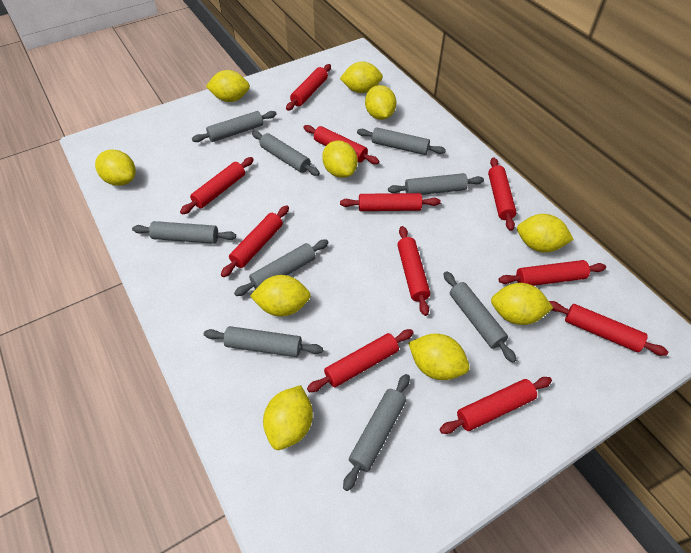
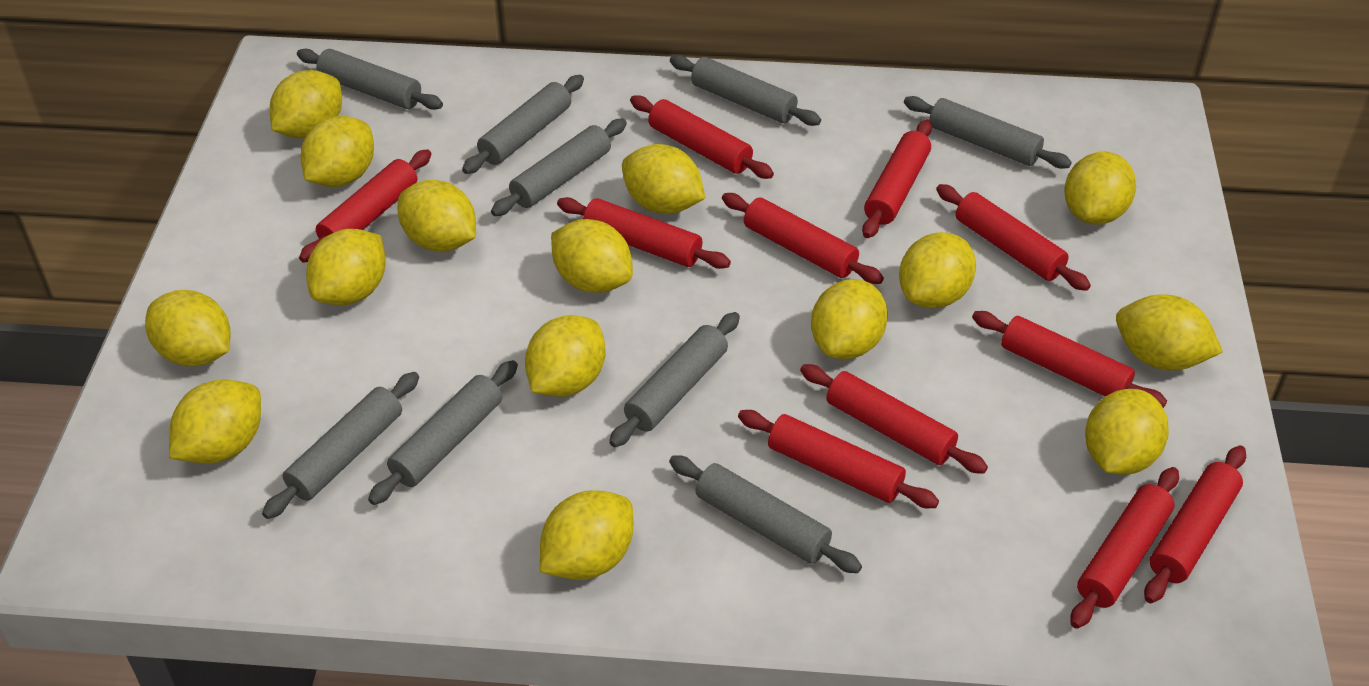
yellow lemon: 10 -> 15

